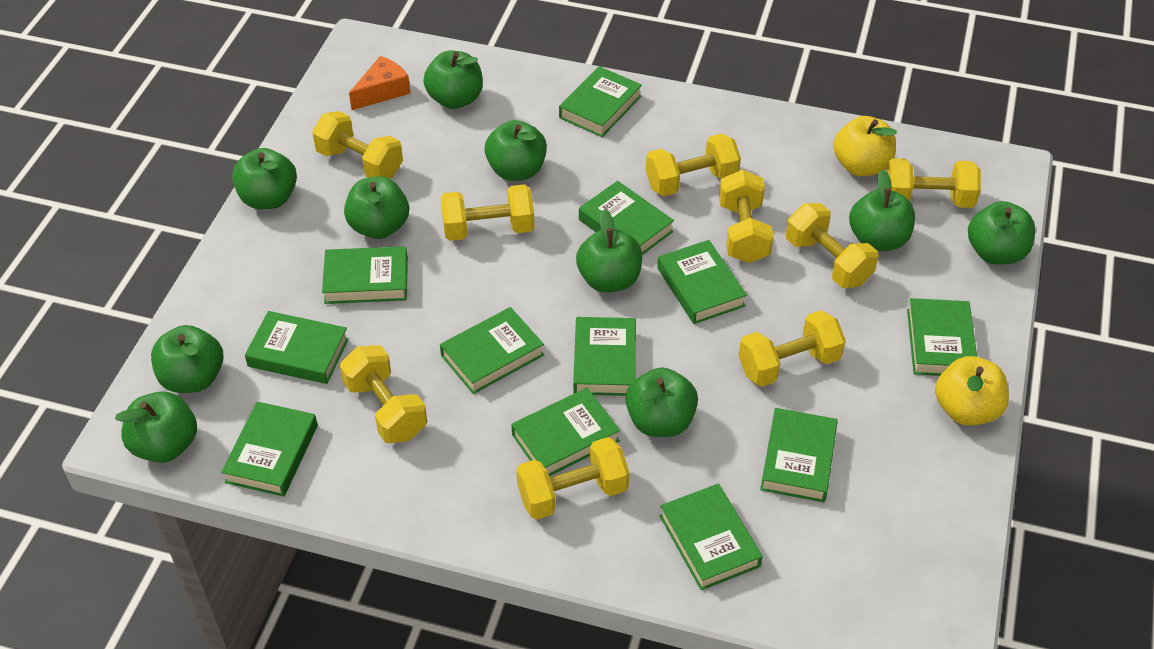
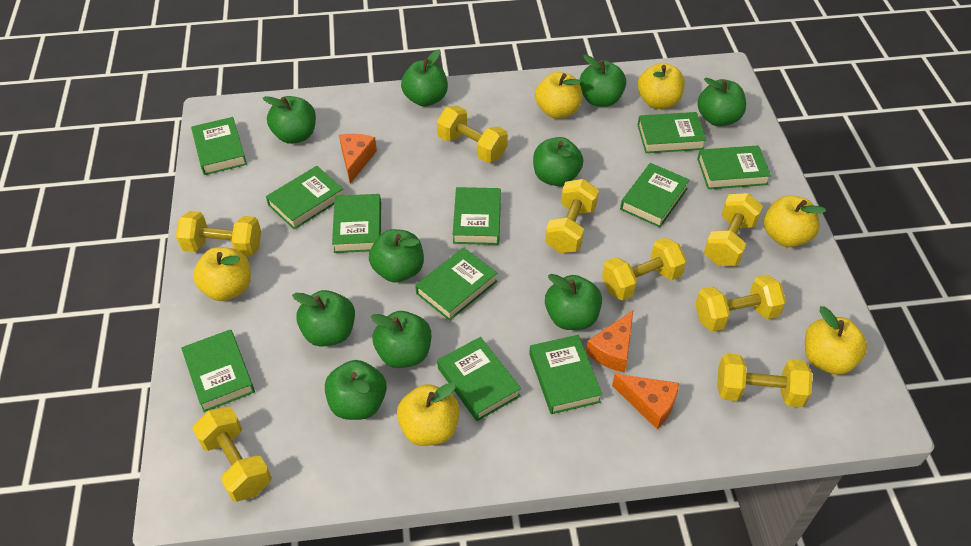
green book: 12 -> 11
orange cheese: 1 -> 3
yellow apple: 2 -> 6
yellow dumbbell: 9 -> 8

